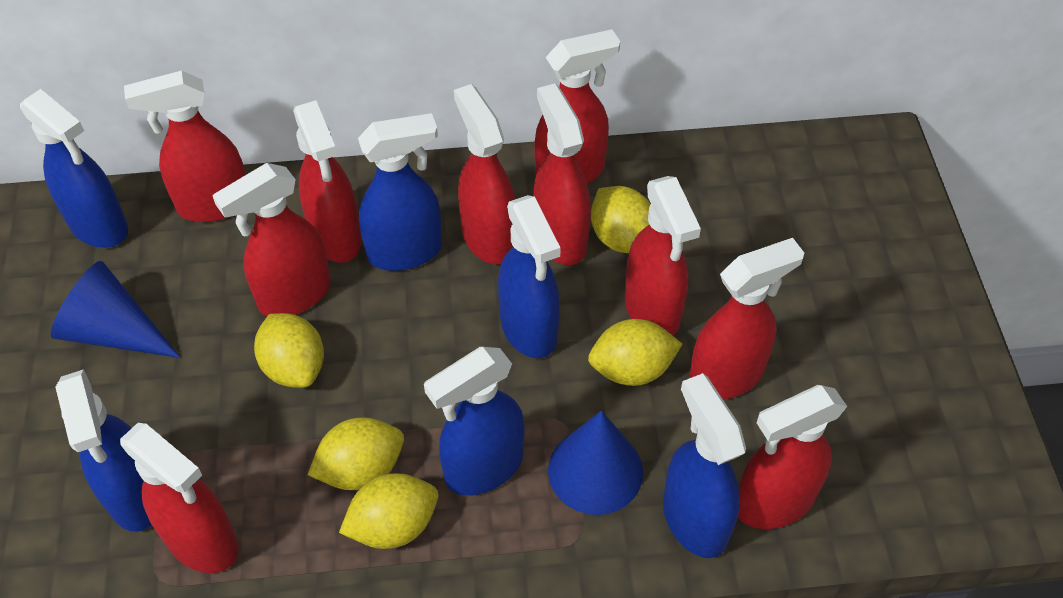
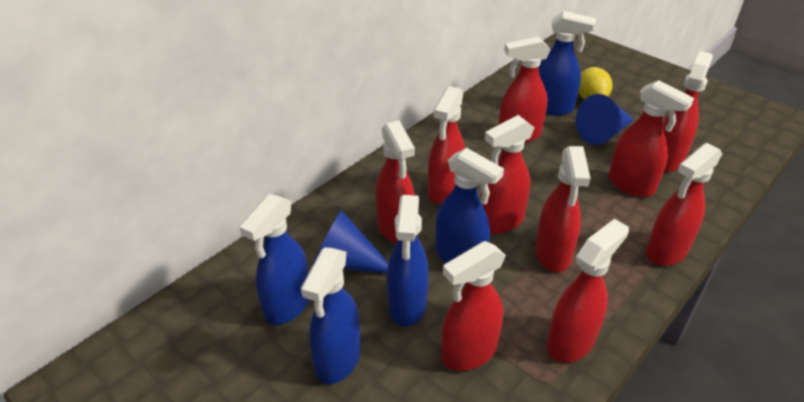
blue spray bottle: 6 -> 5
yellow lemon: 5 -> 1

